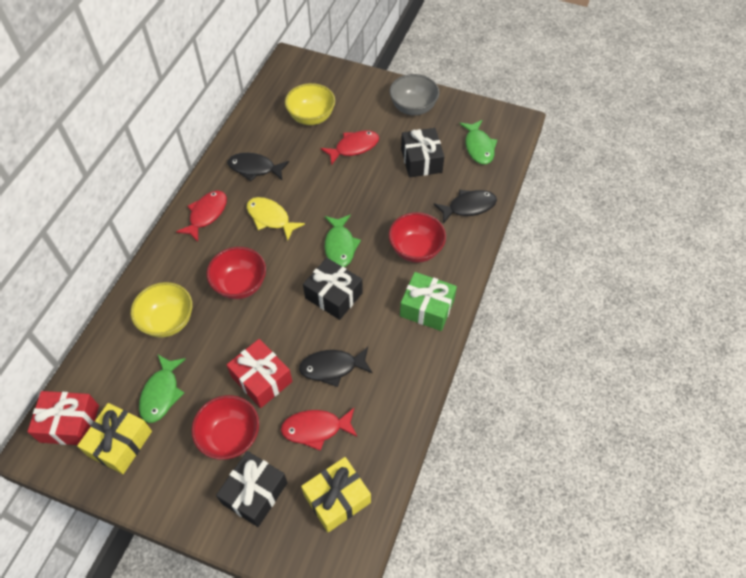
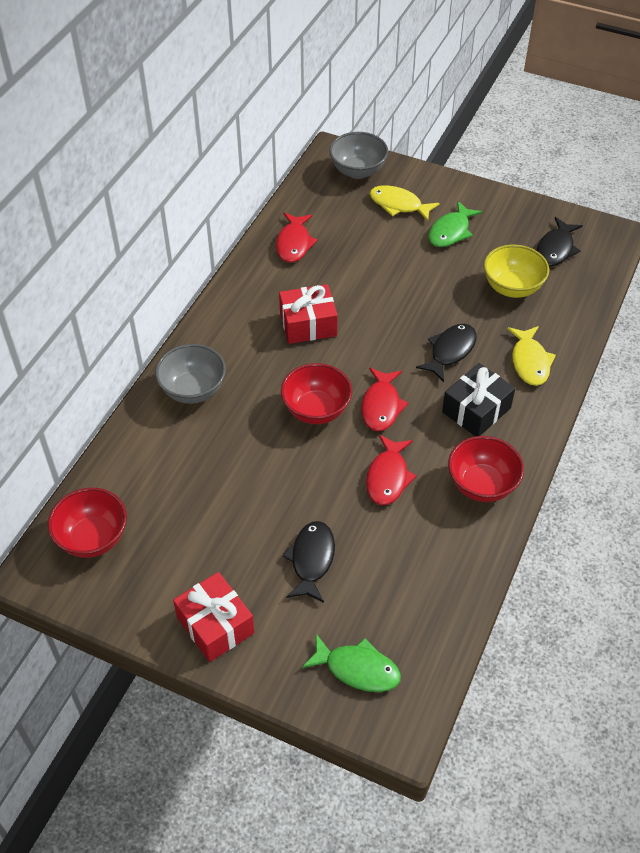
black gift: 3 -> 1
green fish: 3 -> 2
green gift: 1 -> 0
grey bowl: 1 -> 2
yellow bowl: 2 -> 1
yellow fish: 1 -> 2
yellow gift: 2 -> 0

